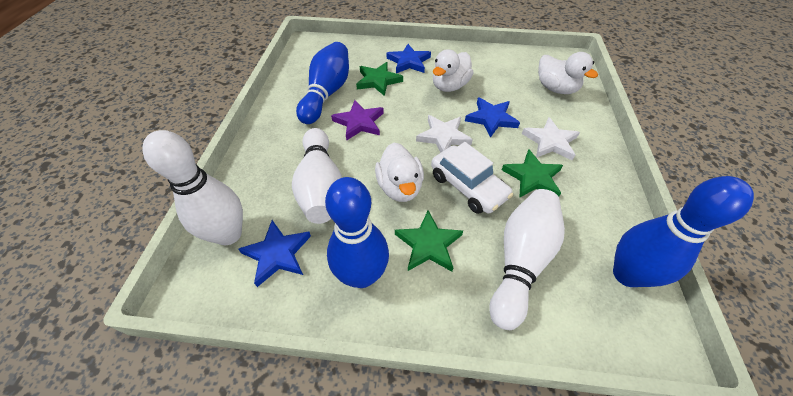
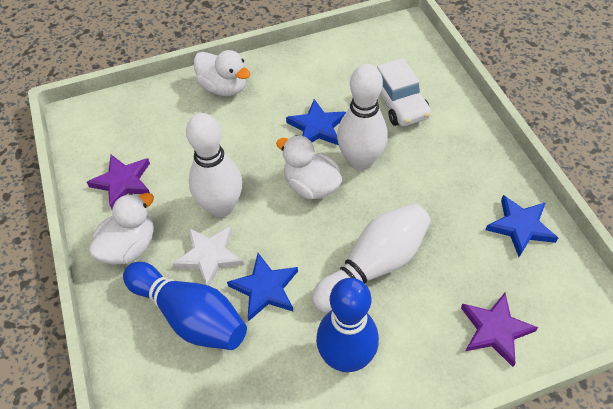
blue bowling pin: 3 -> 2
green star: 3 -> 0
purple star: 1 -> 2
white star: 2 -> 1

